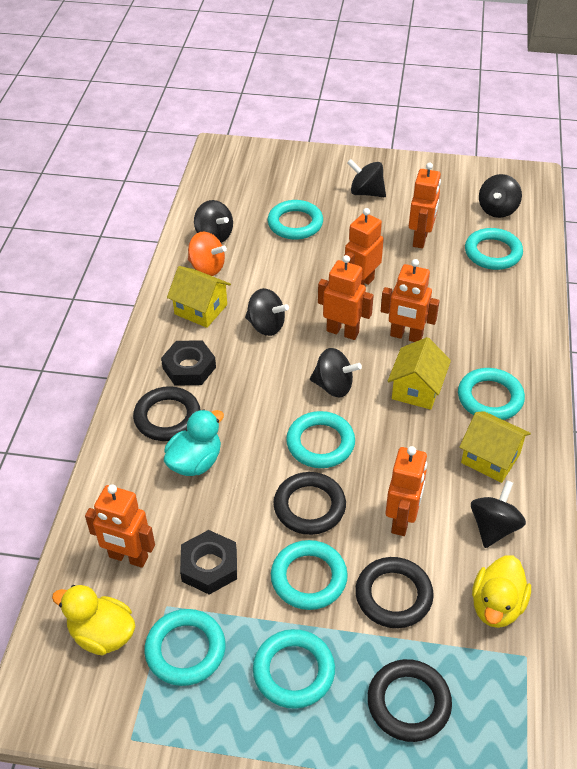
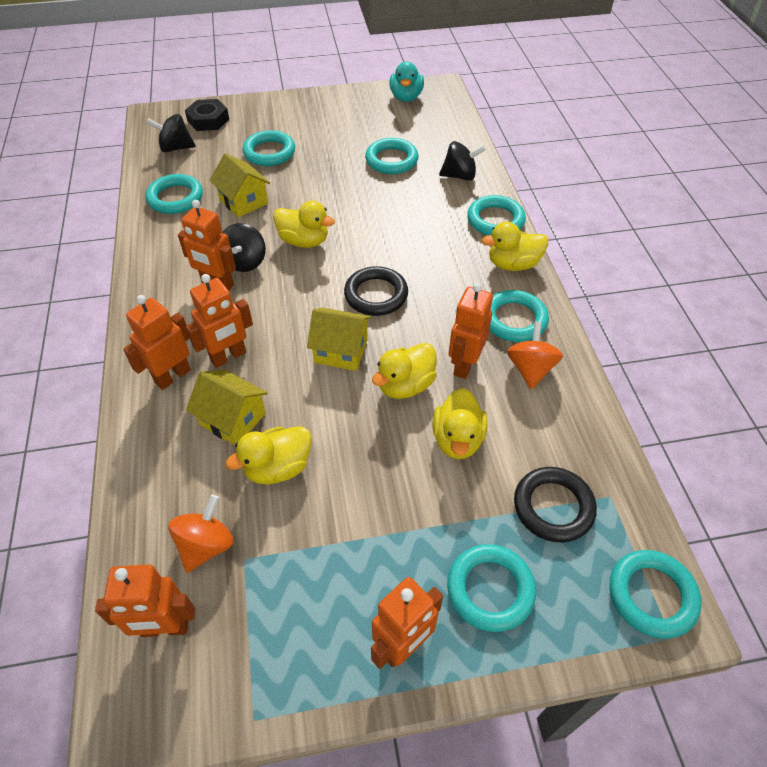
black nut: 2 -> 1
black ring: 4 -> 2
black spinning top: 6 -> 3
orange spinning top: 1 -> 2
yellow duck: 2 -> 5

